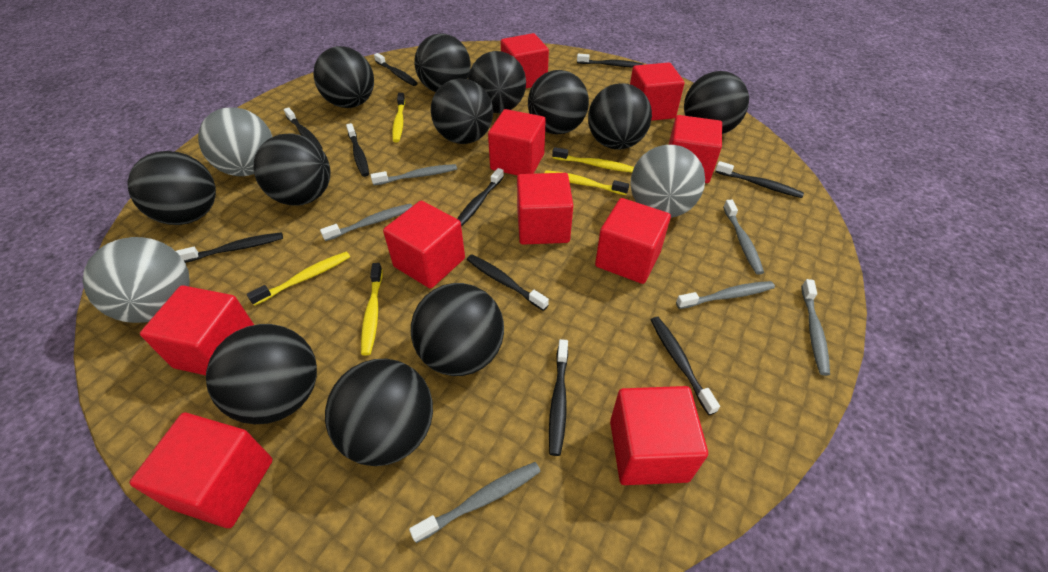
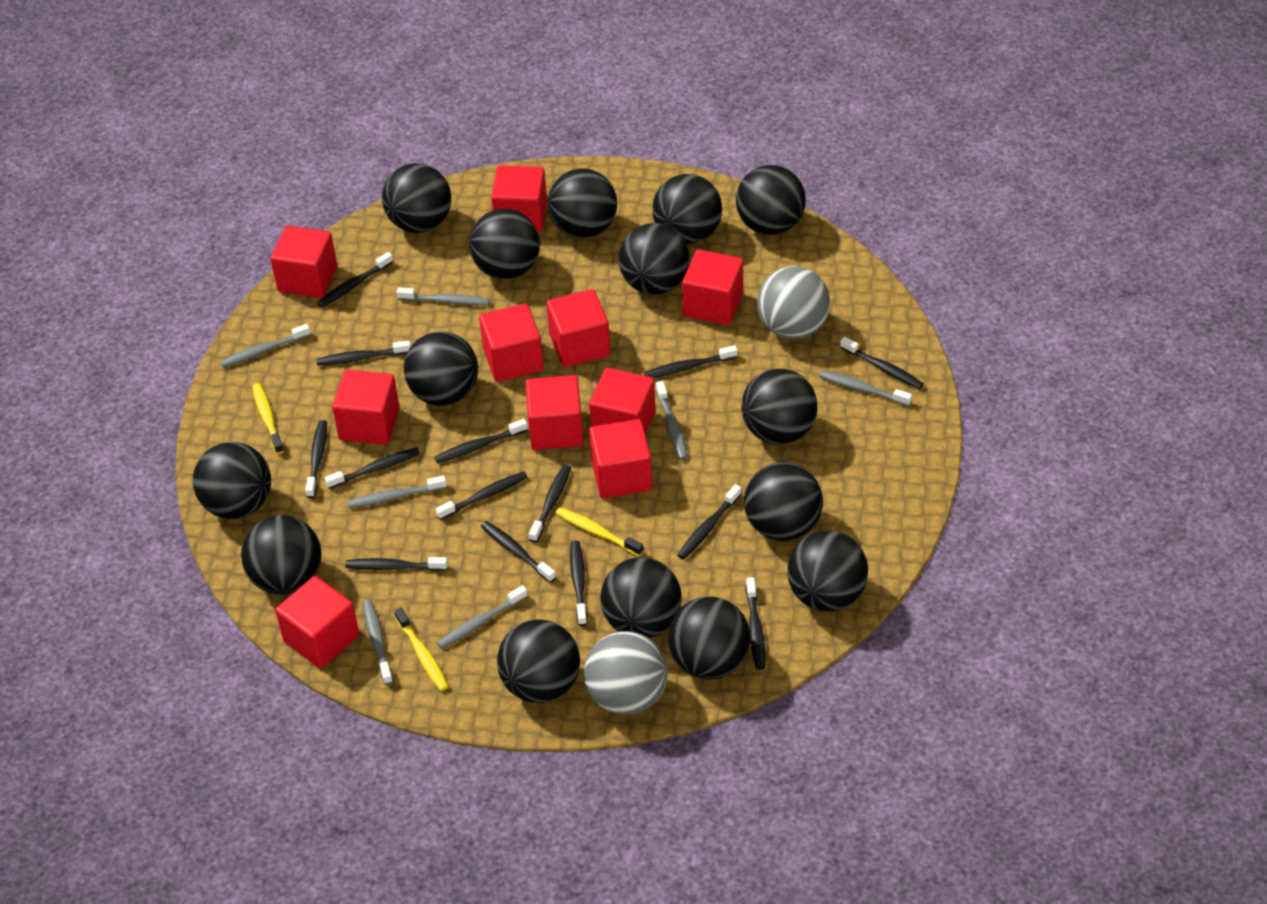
black ball: 12 -> 15
black toothbrush: 10 -> 14
grey ball: 3 -> 2
grey toothbrush: 6 -> 7
yellow toothbrush: 5 -> 3

